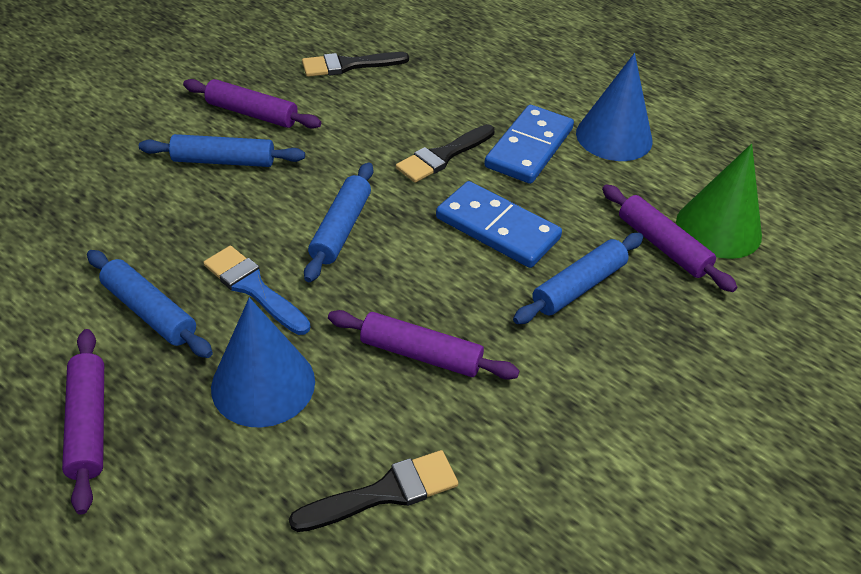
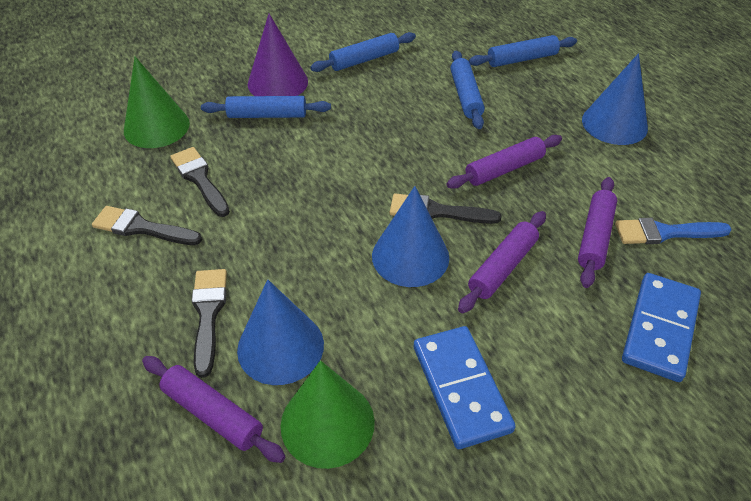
black brush: 3 -> 4
blue cone: 2 -> 3
green cone: 1 -> 2
purple cone: 0 -> 1

